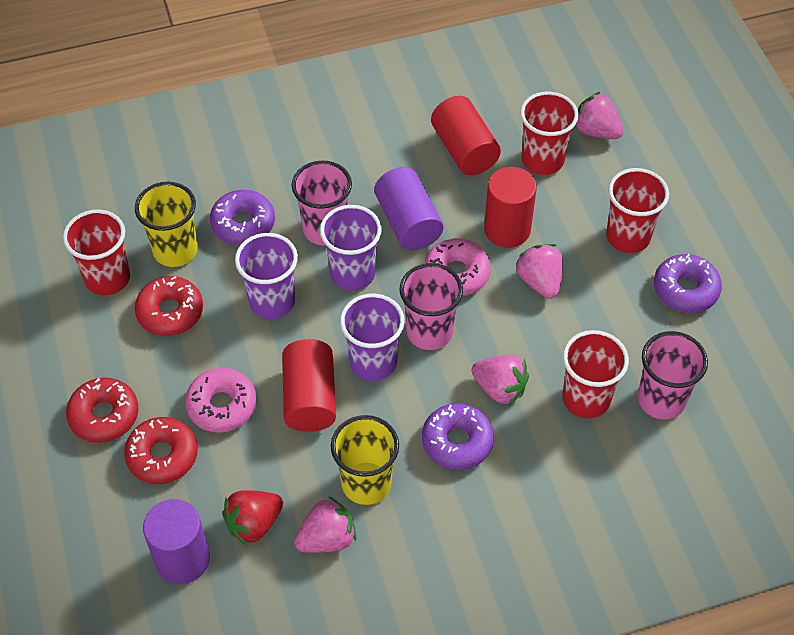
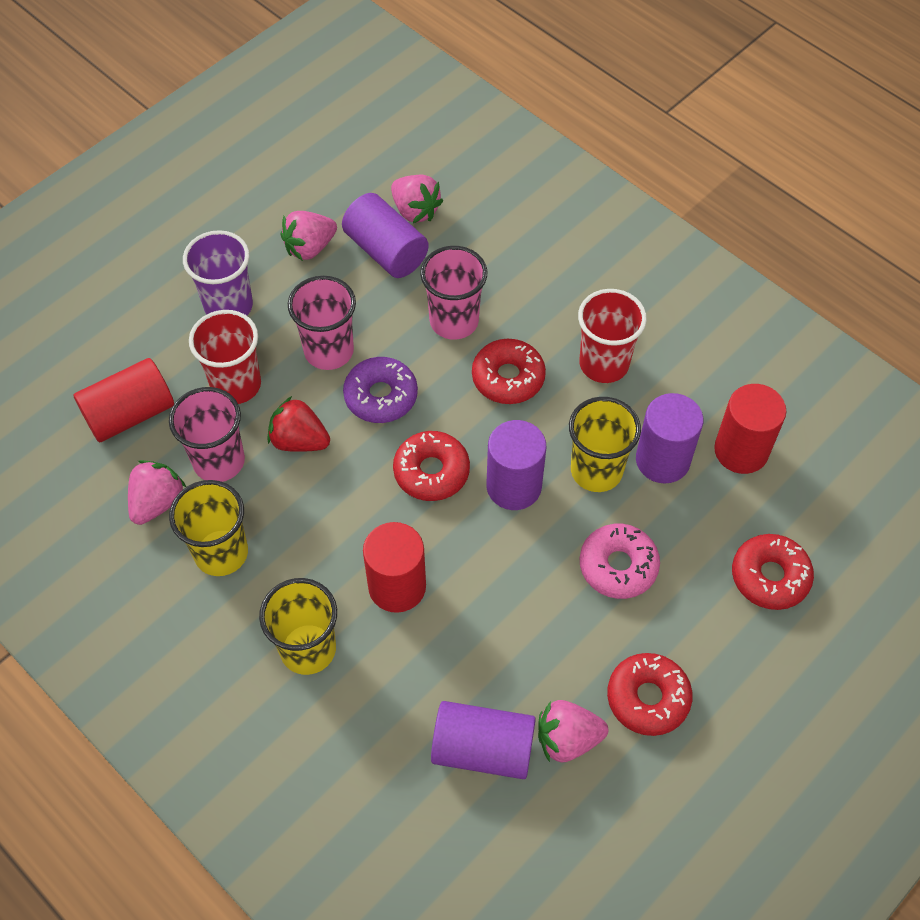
pink donut: 2 -> 1
purple cup: 3 -> 1
purple cylinder: 2 -> 4
purple donut: 3 -> 1
red cup: 4 -> 2
red donut: 3 -> 4
yellow cup: 2 -> 3

